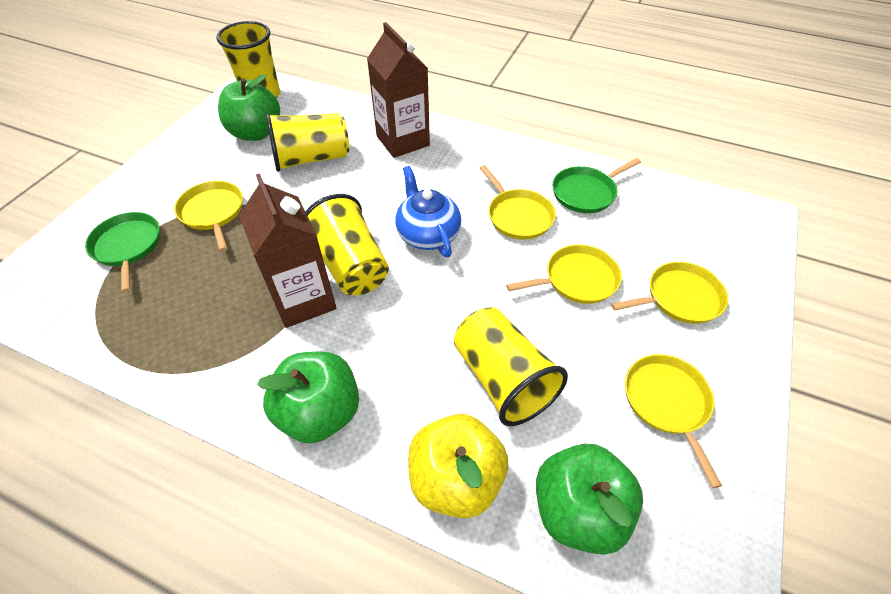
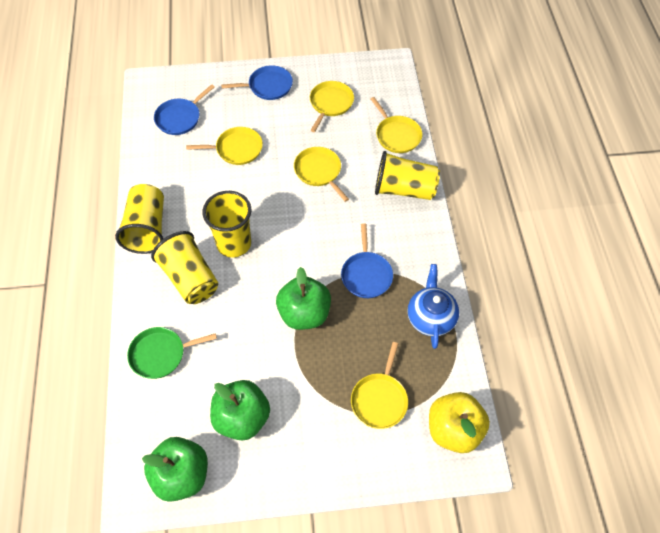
blue pan: 0 -> 3
brown carton: 2 -> 0
green pan: 2 -> 1

